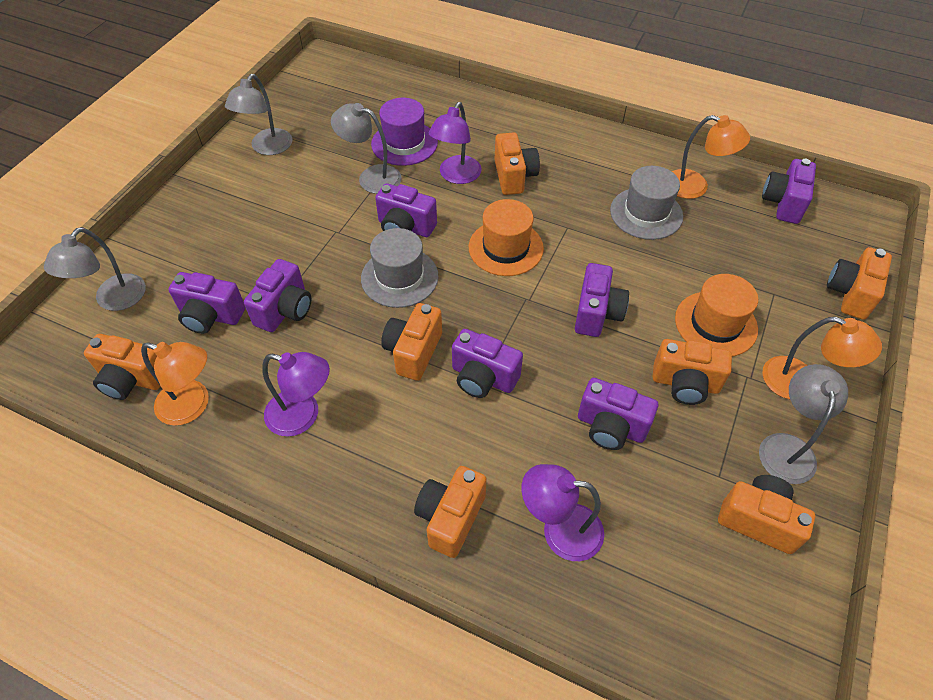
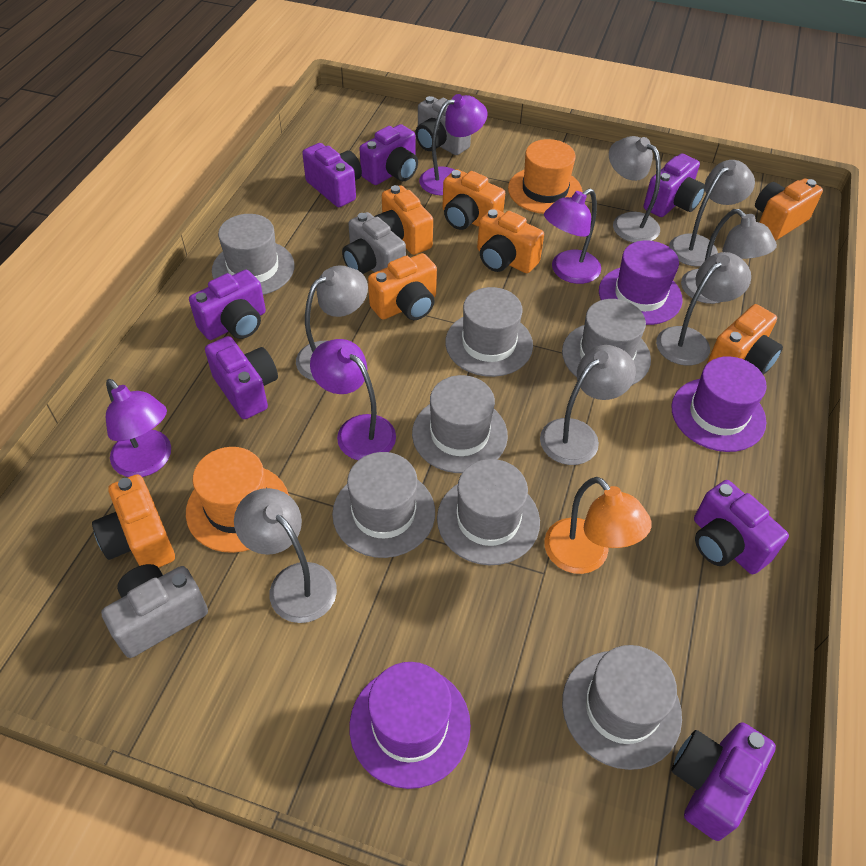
grey camera: 0 -> 3
grey hat: 2 -> 7
grey lamp: 4 -> 7
orange lamp: 3 -> 1
purple hat: 1 -> 3
purple lamp: 3 -> 4

